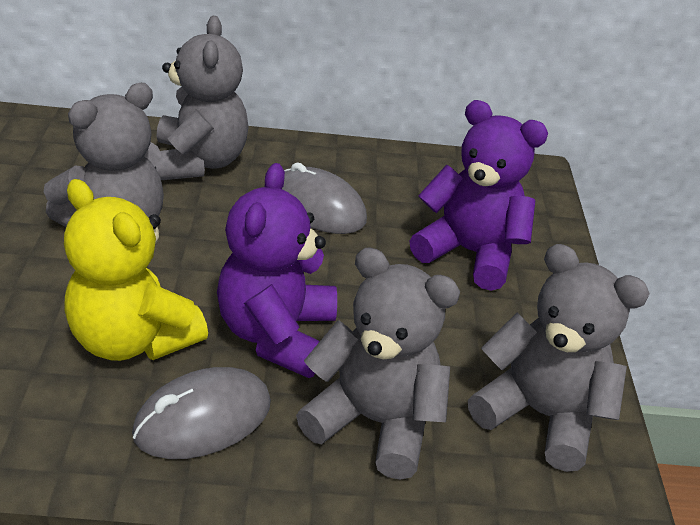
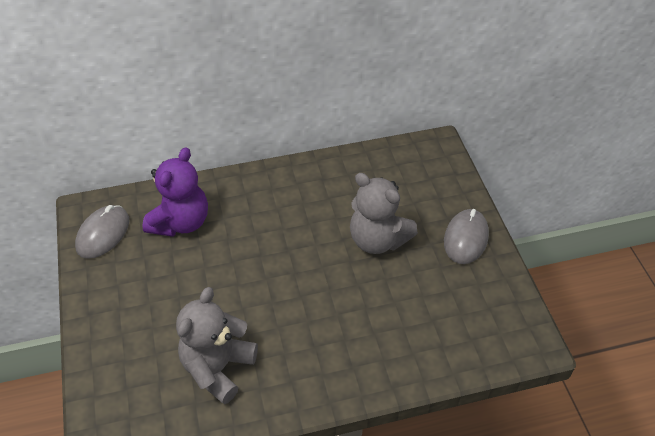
grey teddy bear: 4 -> 2
purple teddy bear: 2 -> 1
yellow teddy bear: 1 -> 0

